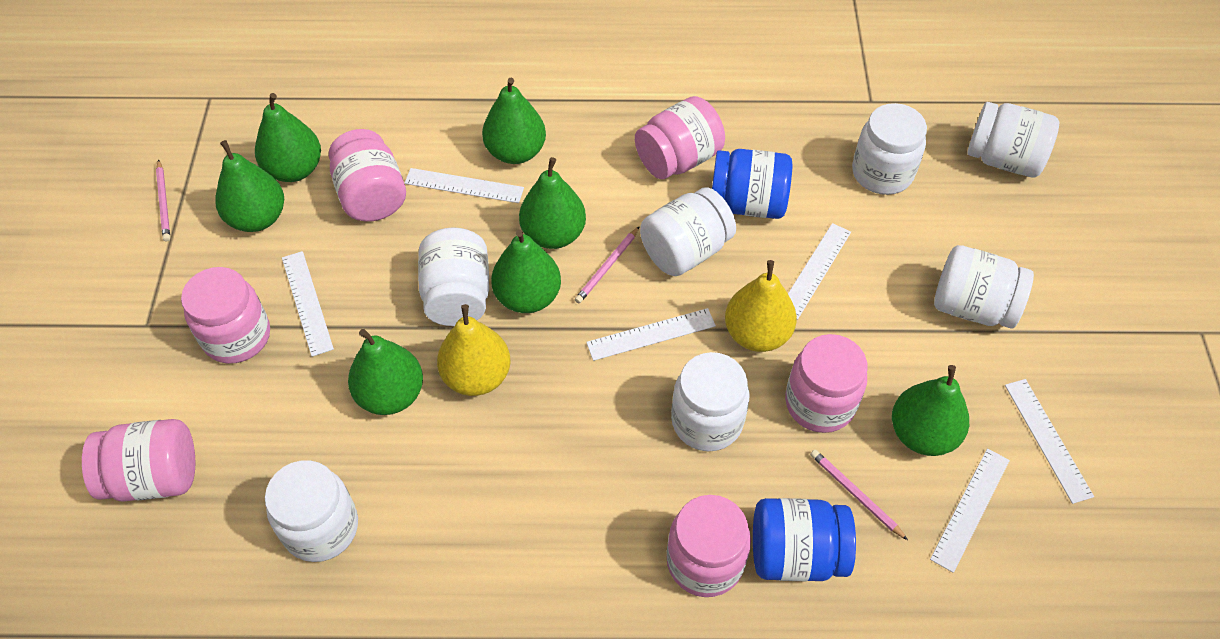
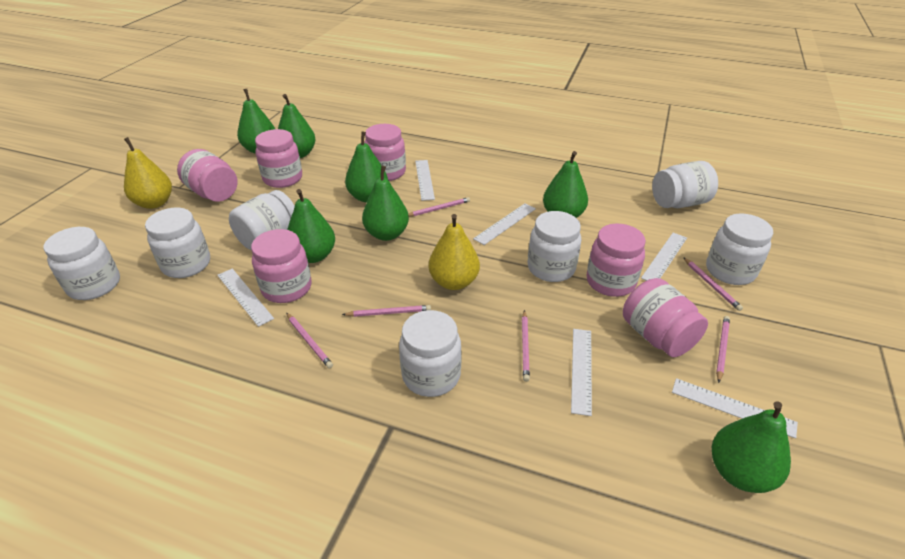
blue jar: 2 -> 0
pink pencil: 3 -> 6

